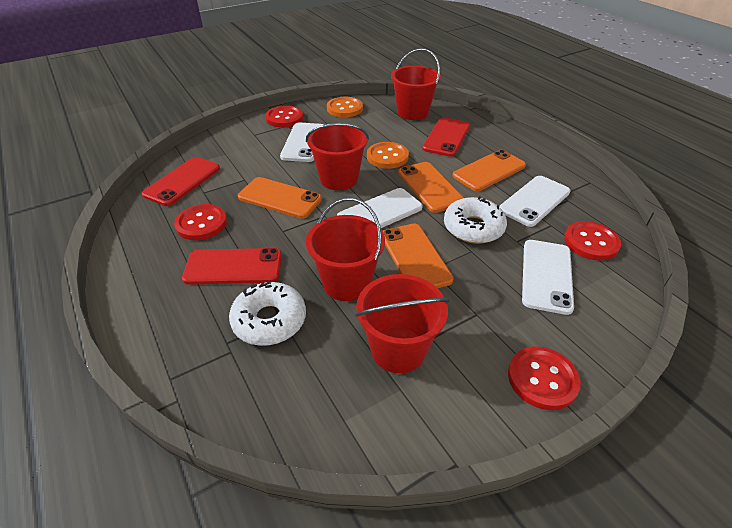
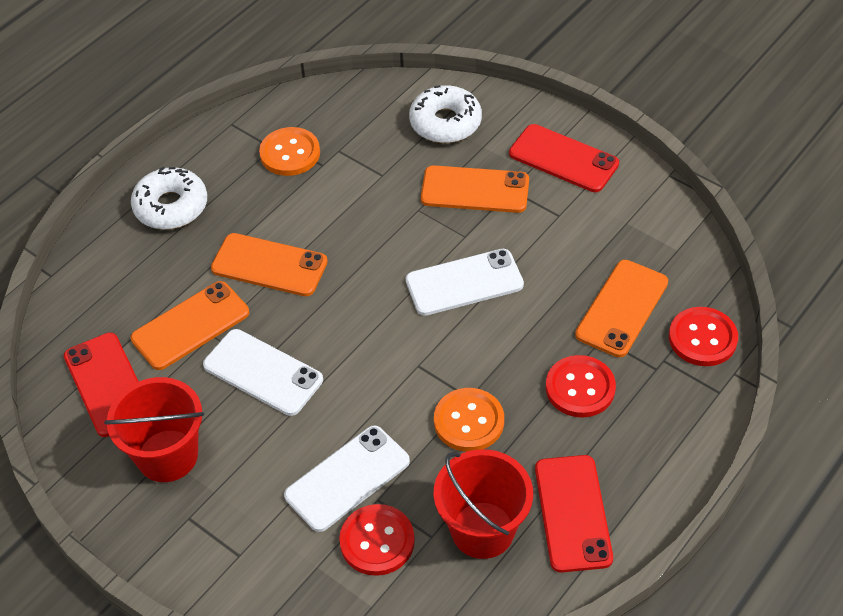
red bucket: 4 -> 2
red button: 4 -> 3
white phone: 4 -> 3

